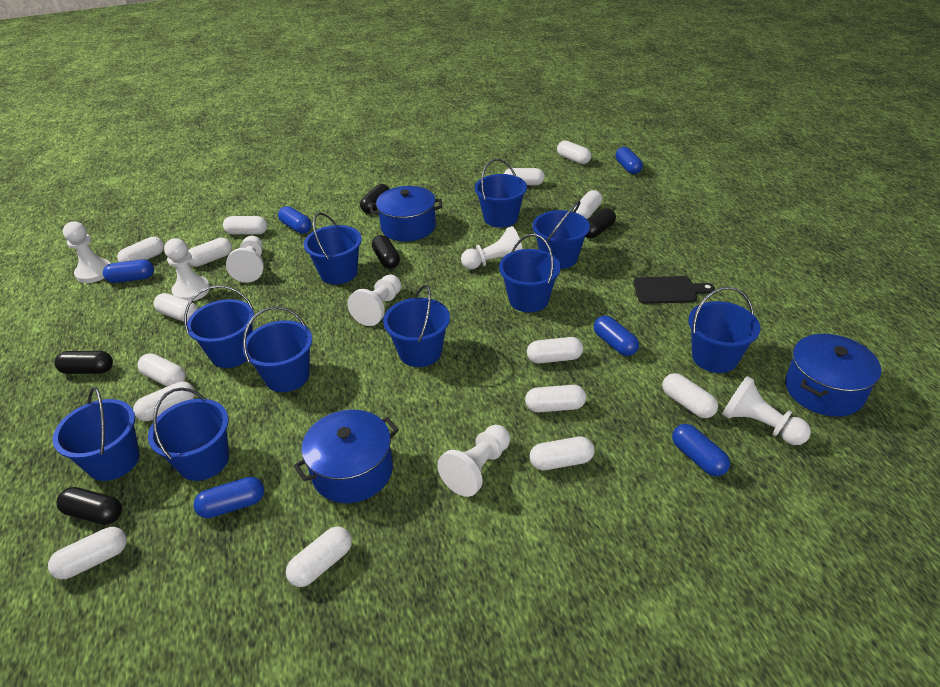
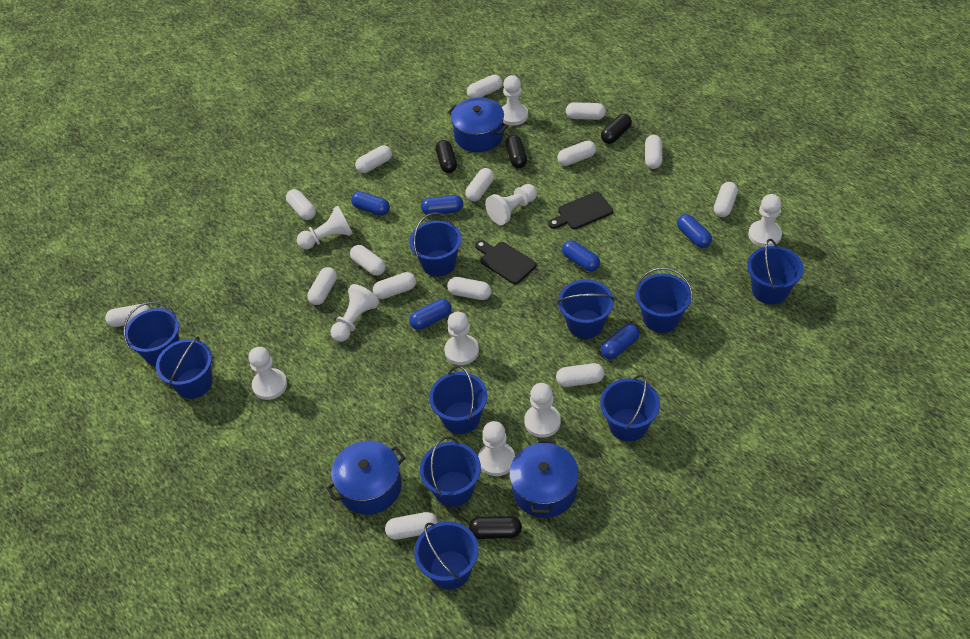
black capsule: 5 -> 4
black cutting board: 1 -> 2
white pawn: 7 -> 9

